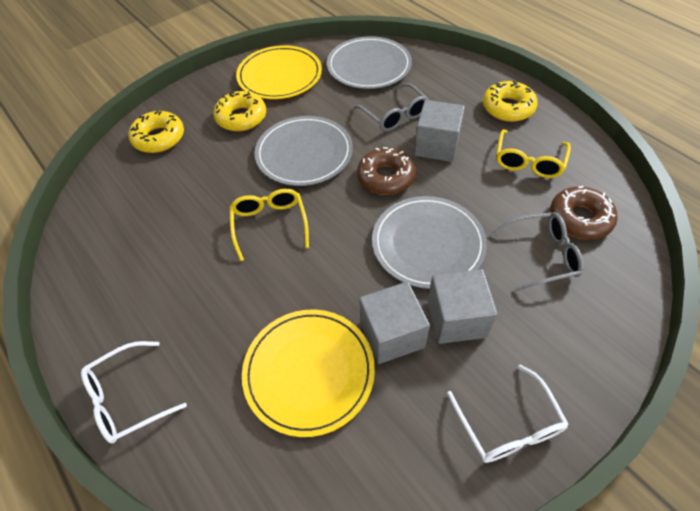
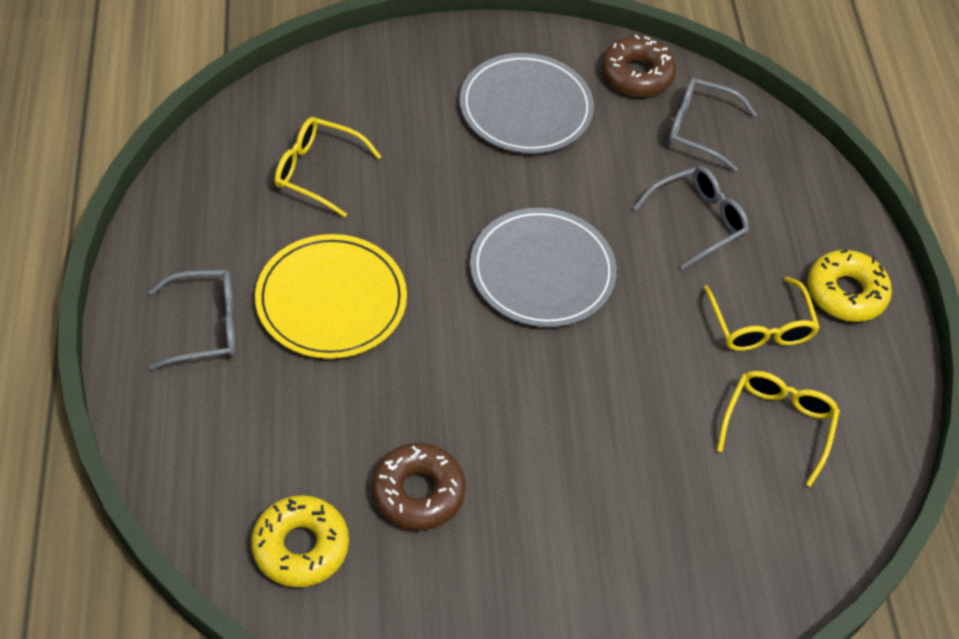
grey cube: 3 -> 0
grey glasses: 2 -> 3
grey plate: 3 -> 2
white glasses: 2 -> 0
yellow donut: 3 -> 2
yellow glasses: 2 -> 3
yellow plate: 2 -> 1

